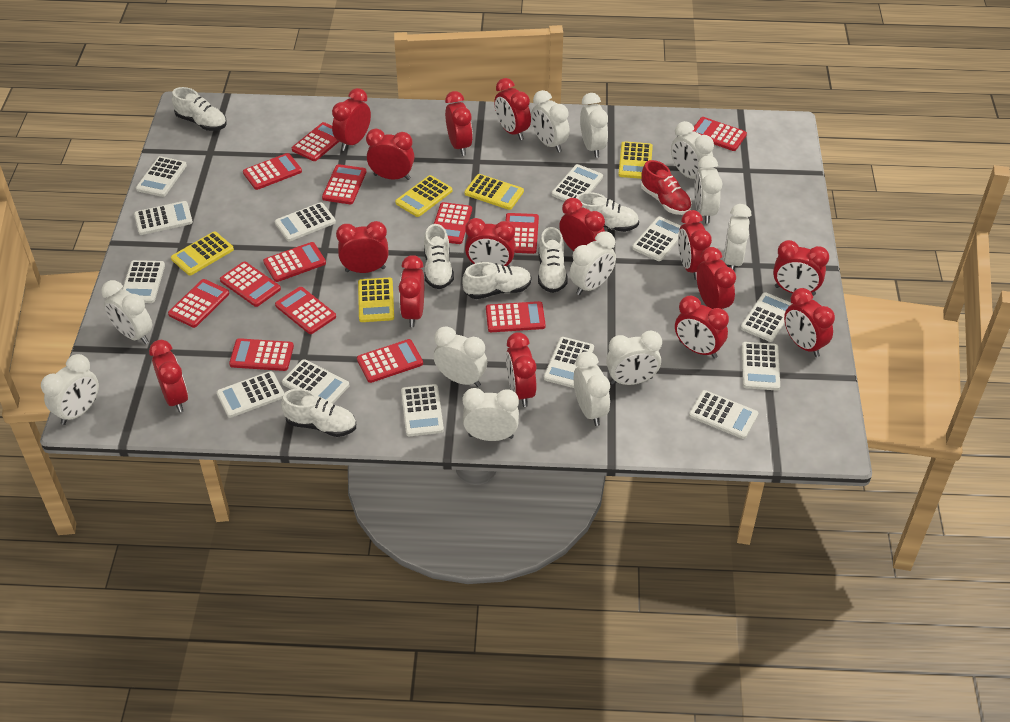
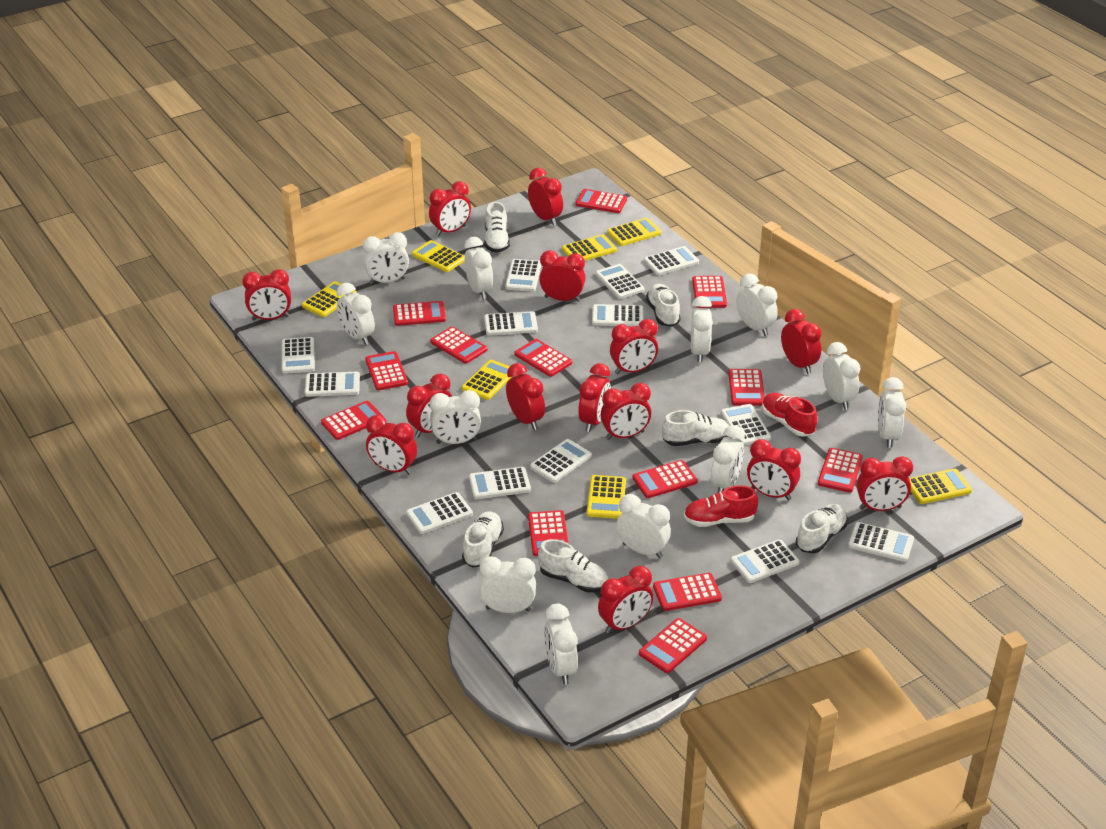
red clock: 15 -> 14
red shoe: 1 -> 2
yellow calculator: 5 -> 7

